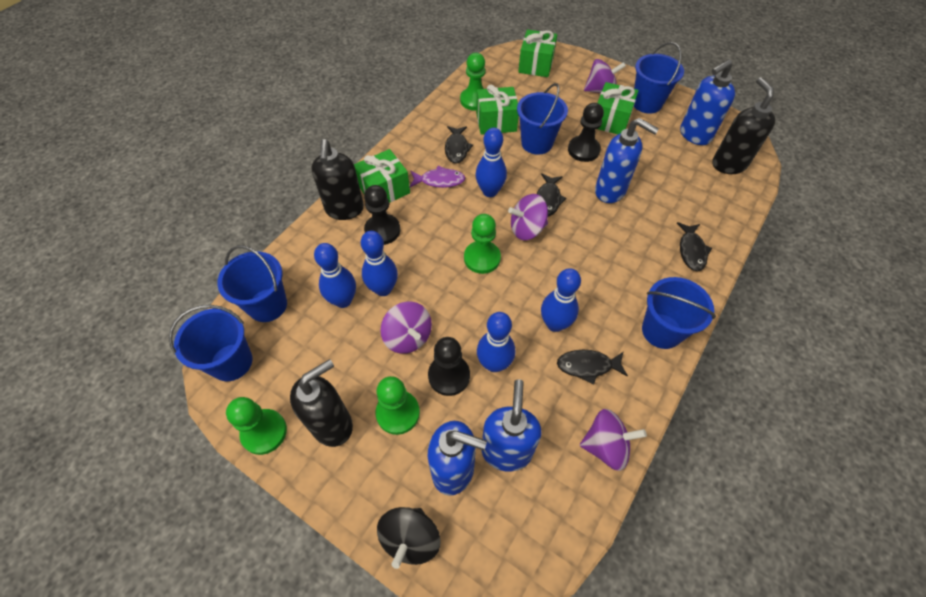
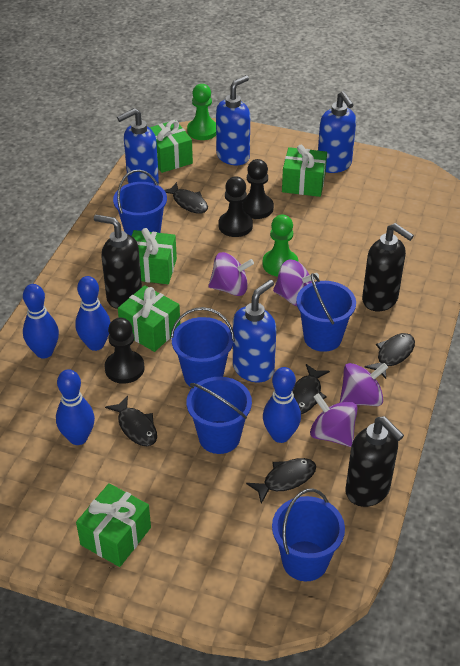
black fish: 4 -> 5
black spinning top: 1 -> 0
blue bowling pin: 5 -> 4
green gift: 4 -> 5
green pawn: 4 -> 2
purple fish: 1 -> 0

